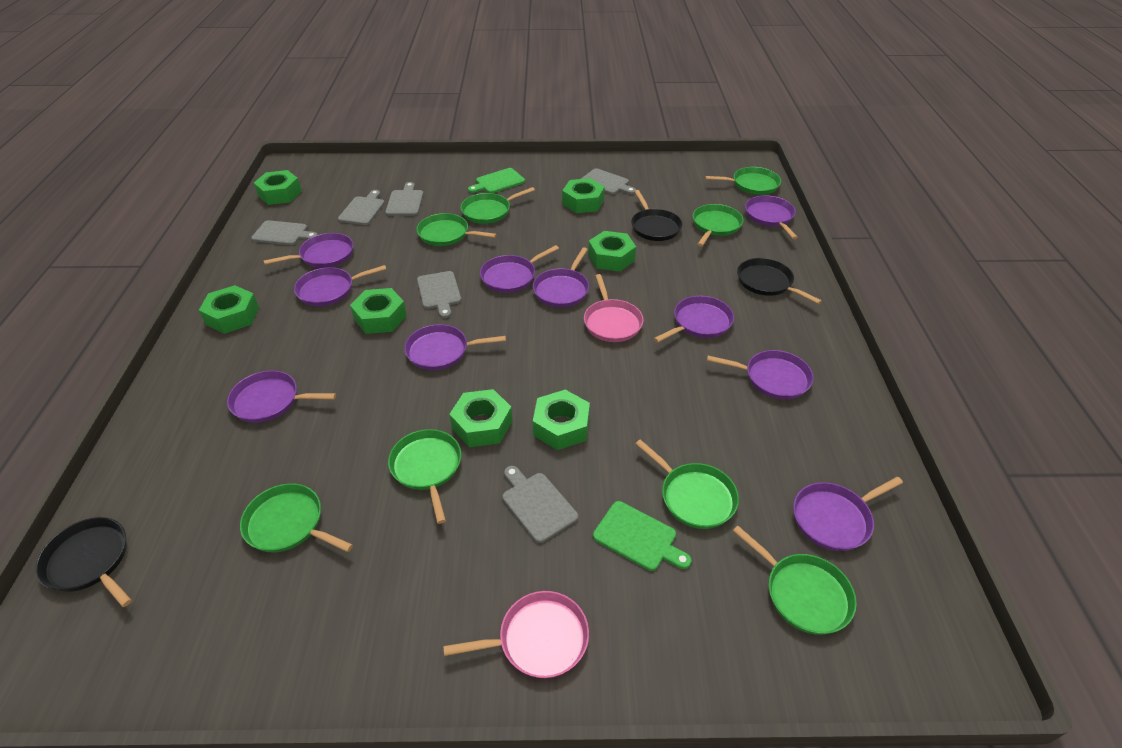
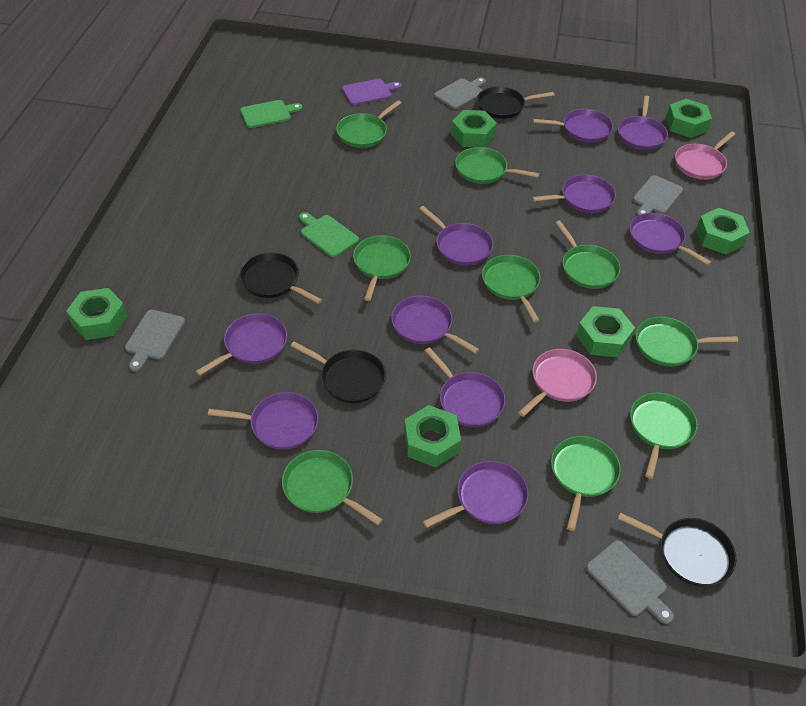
black pan: 3 -> 4
green nut: 7 -> 6
green pan: 8 -> 9
grey cutting board: 6 -> 4
purple cutting board: 0 -> 1

